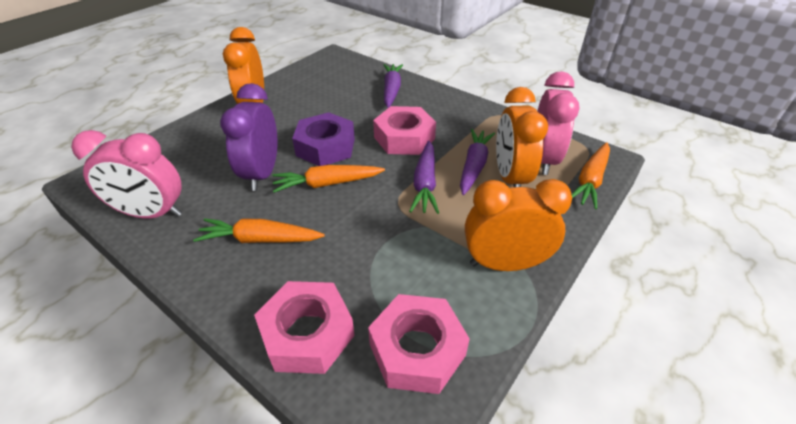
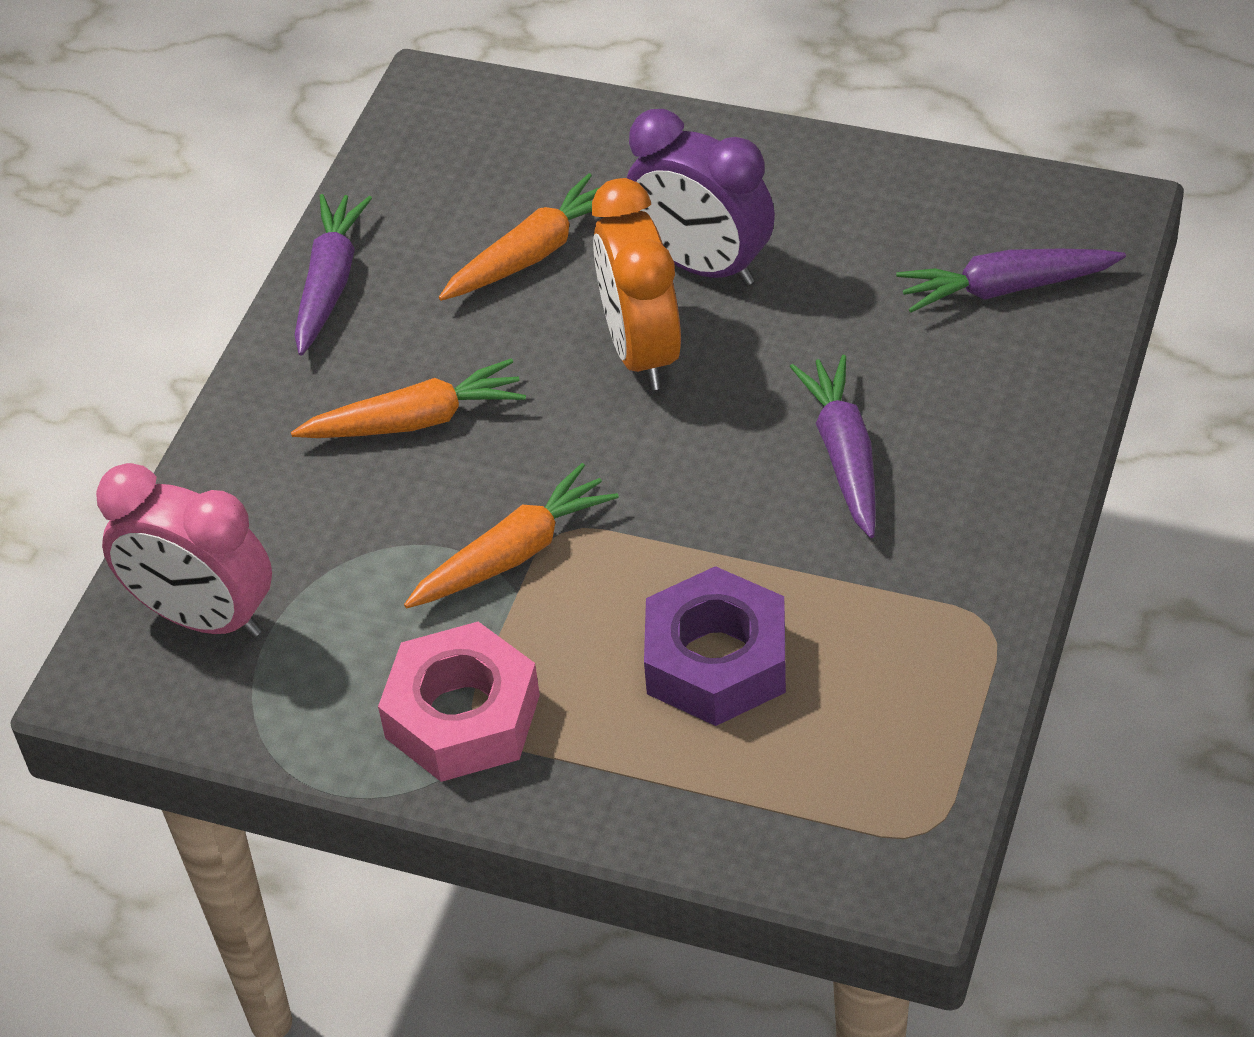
orange clock: 3 -> 1
pink clock: 2 -> 1
pink nut: 3 -> 1

